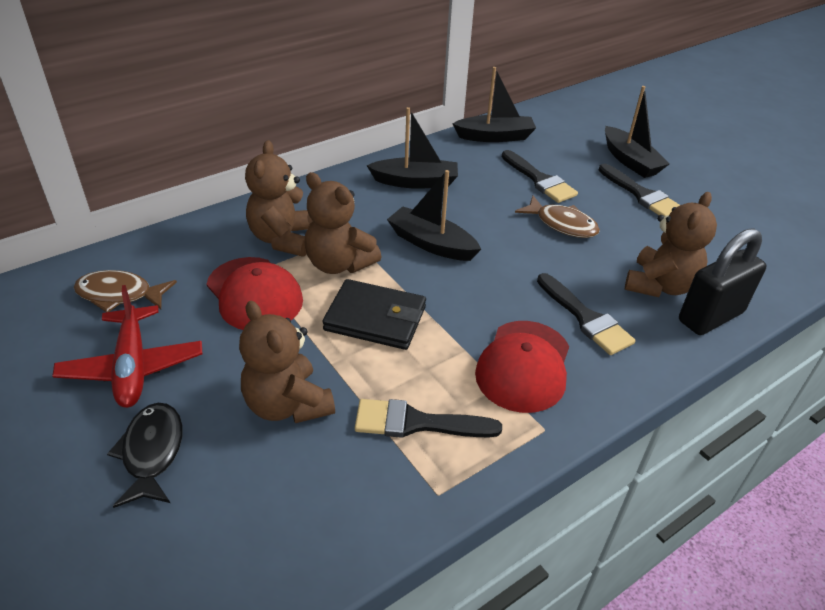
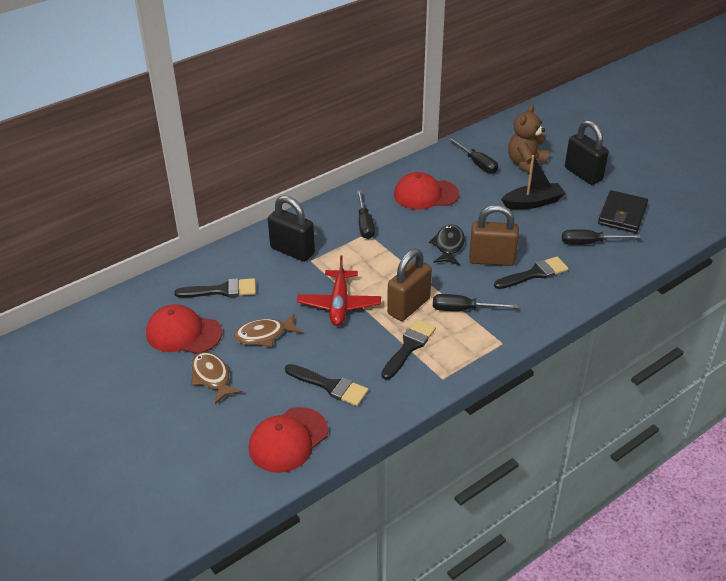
black boat: 4 -> 1
black padlock: 1 -> 2
black screwdriver: 0 -> 4
brown padlock: 0 -> 2
brown teddy bear: 4 -> 1
red cap: 2 -> 3

